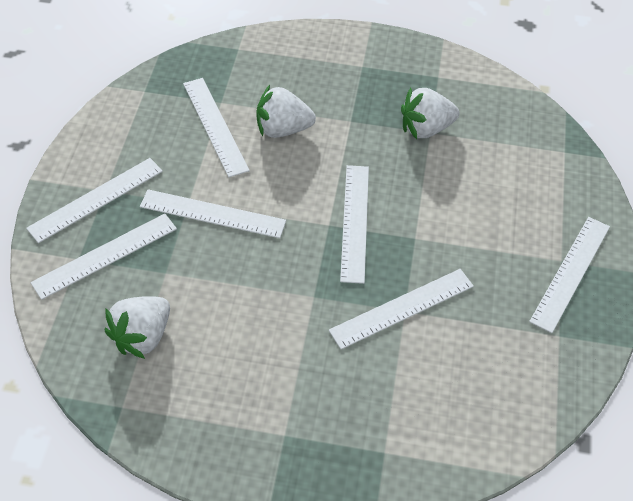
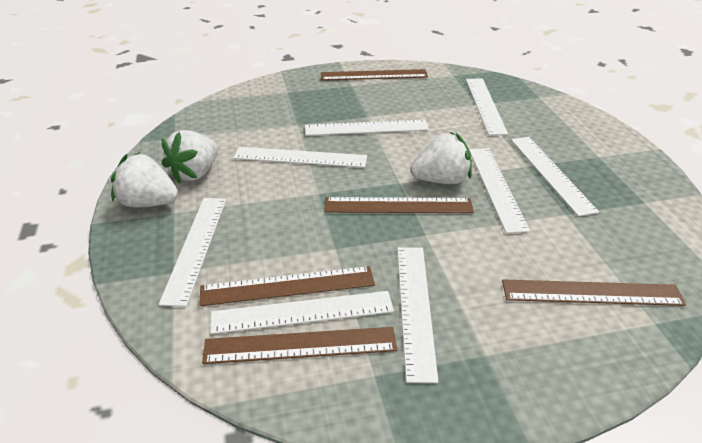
brown ruler: 0 -> 5
white ruler: 7 -> 8

